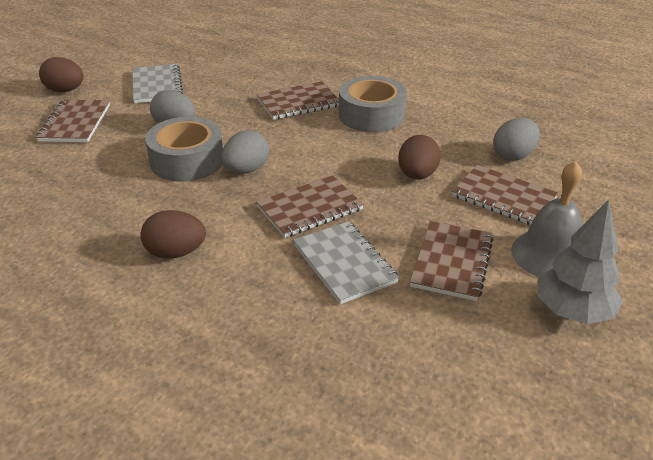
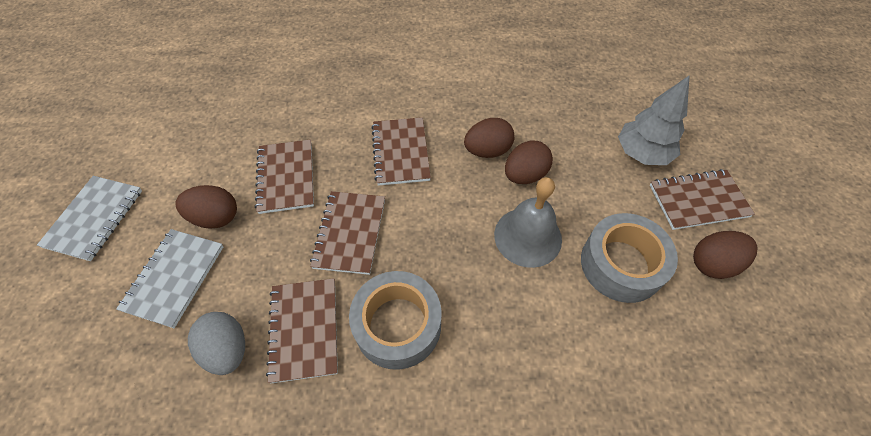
brown egg: 3 -> 4
grey egg: 3 -> 1

